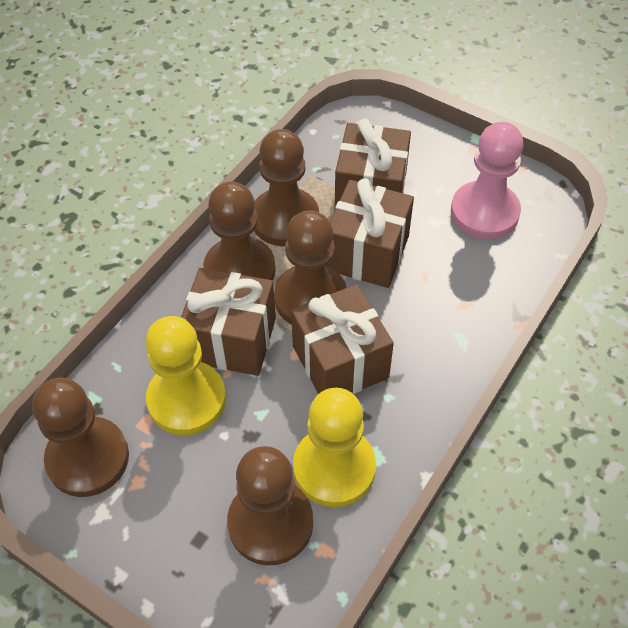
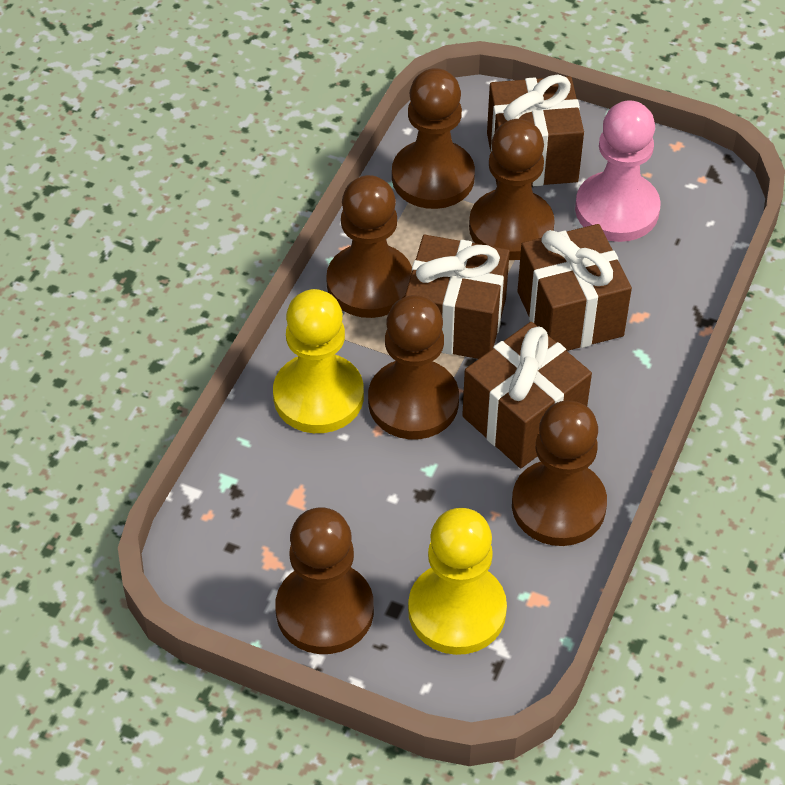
brown pawn: 5 -> 6

